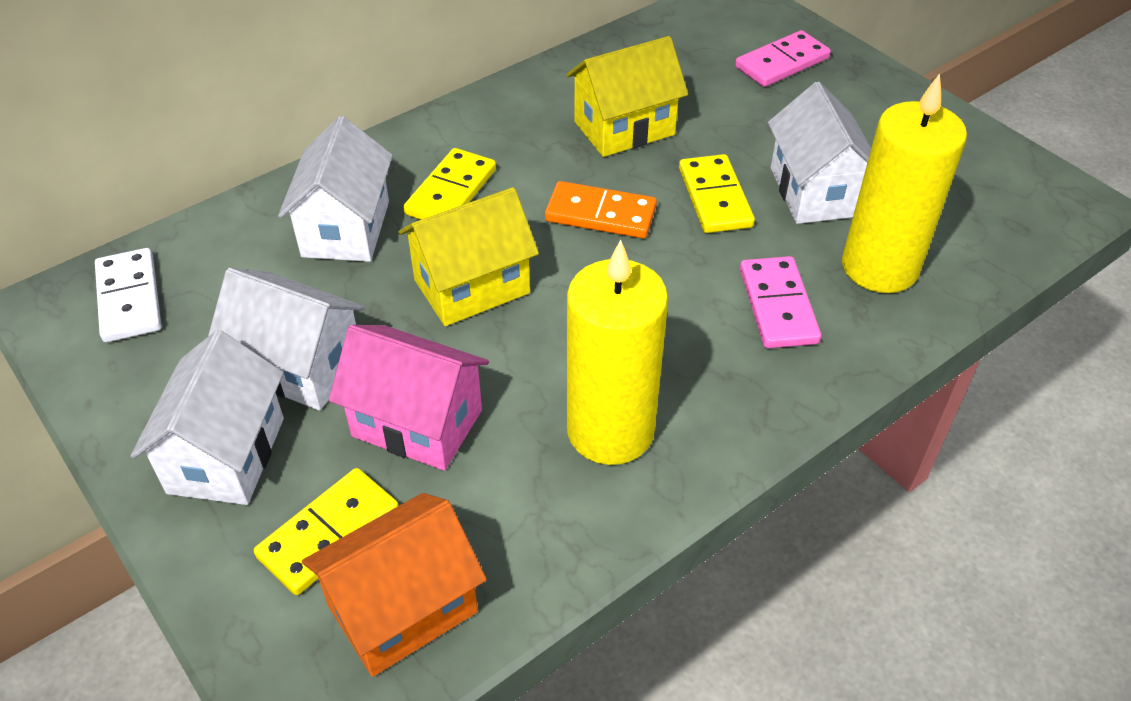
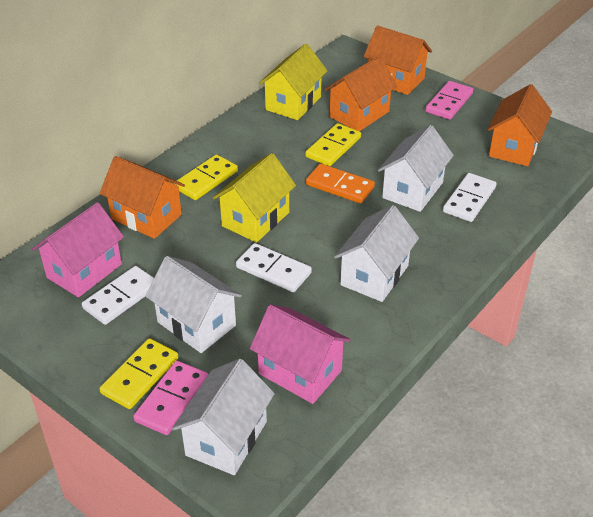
orange house: 1 -> 4
pink house: 1 -> 2
white domino: 1 -> 3
yellow candle: 2 -> 0

